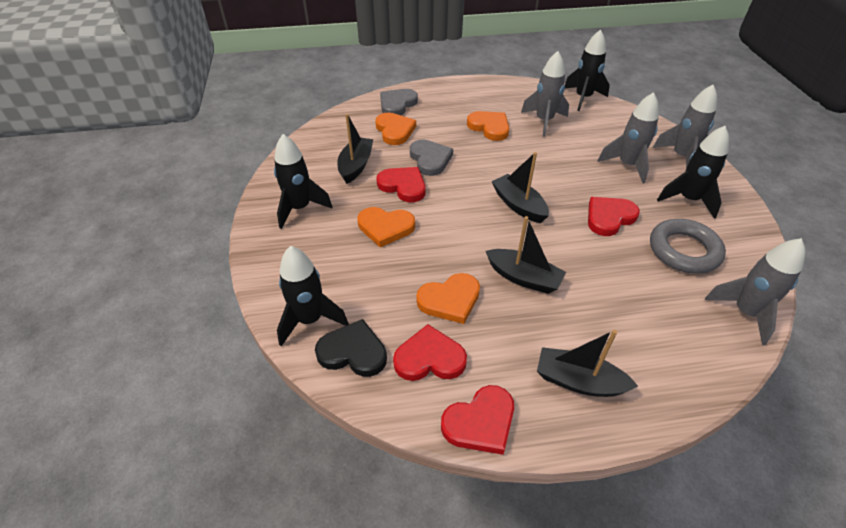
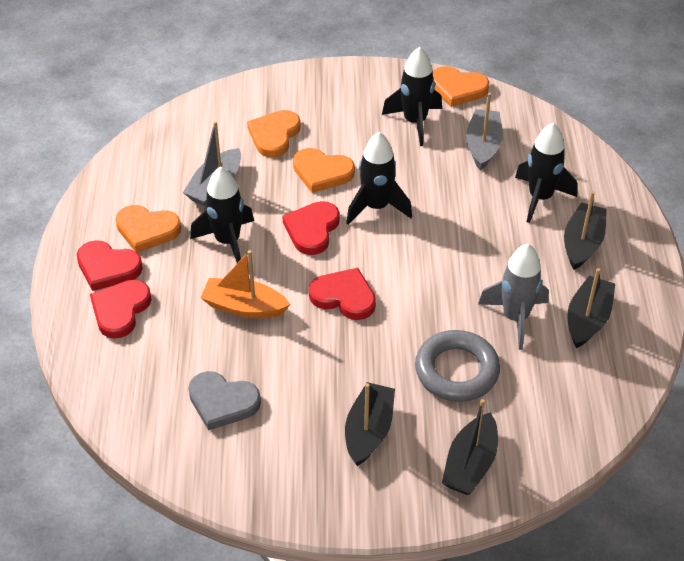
black heart: 1 -> 0
grey boat: 0 -> 2
grey heart: 2 -> 1
grey rocket: 4 -> 1
orange boat: 0 -> 1

